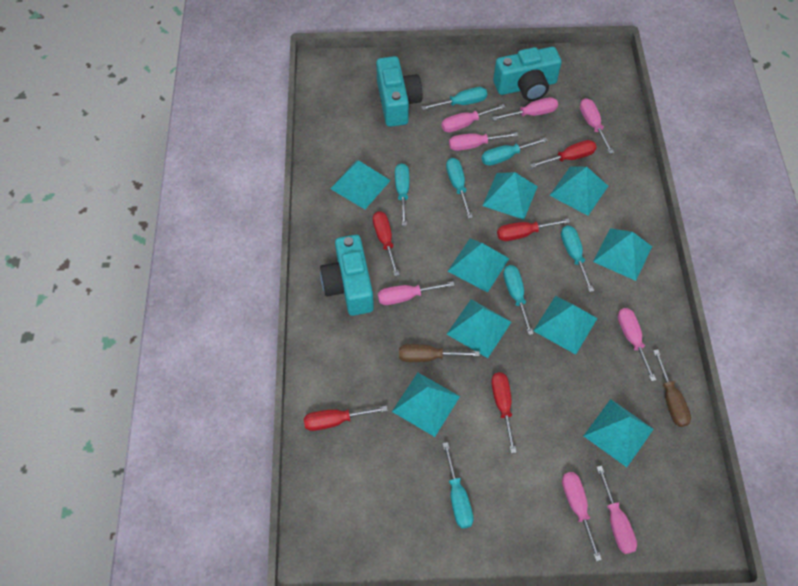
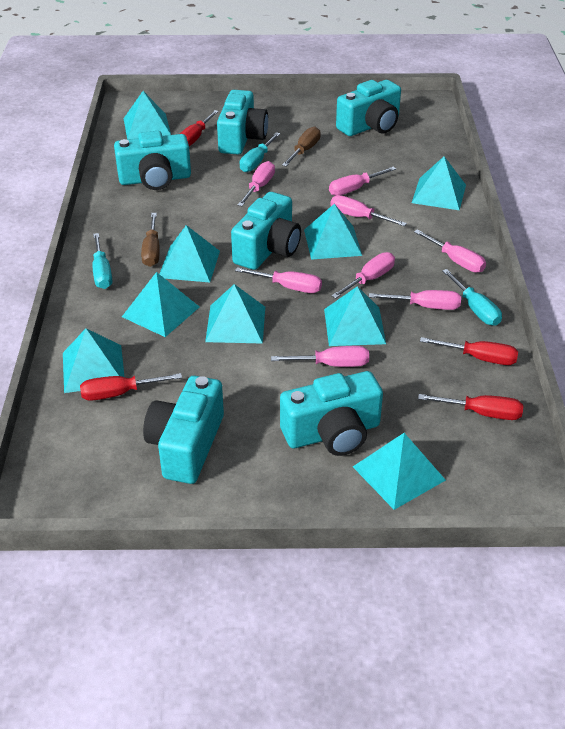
red screwdriver: 5 -> 4
turquoise camera: 3 -> 6
turquoise screwdriver: 7 -> 3

